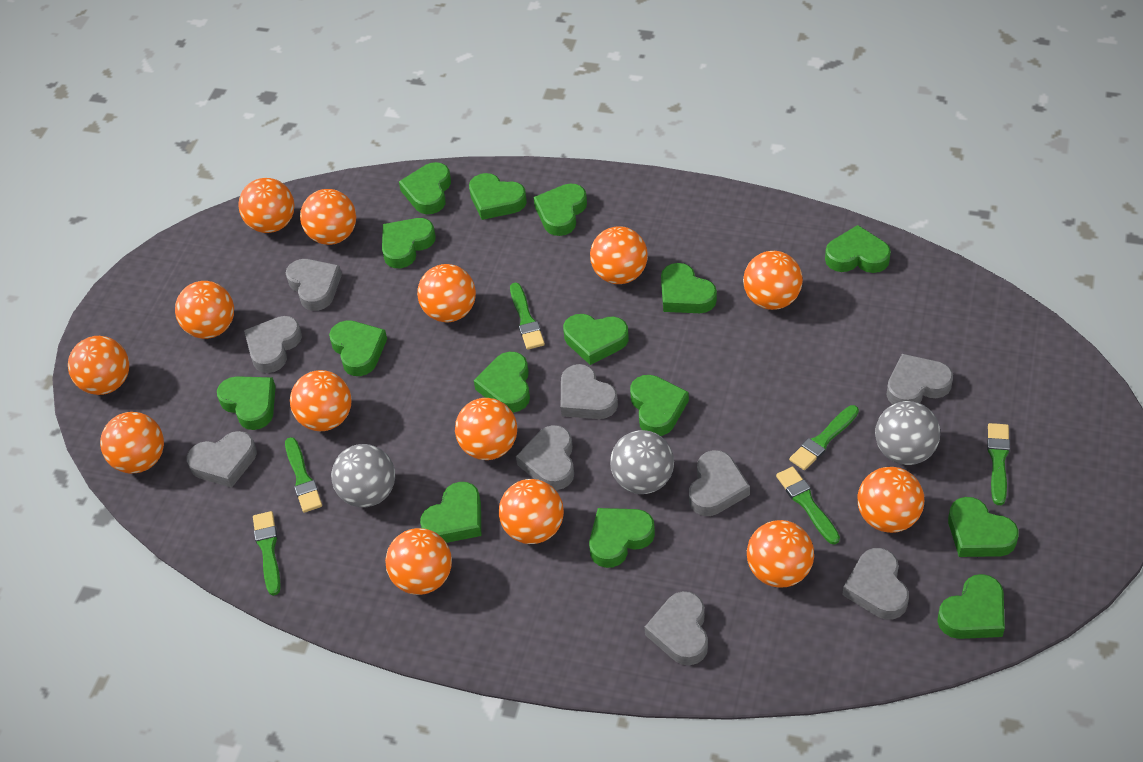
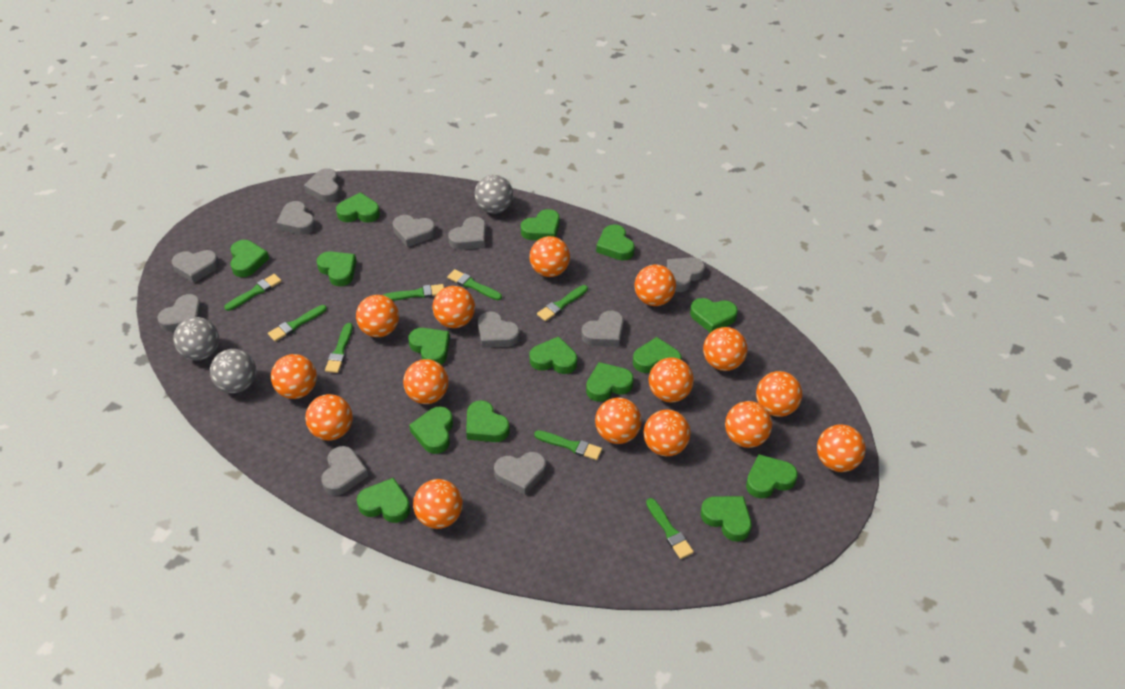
green brush: 6 -> 8
grey heart: 9 -> 11
orange ball: 14 -> 15

